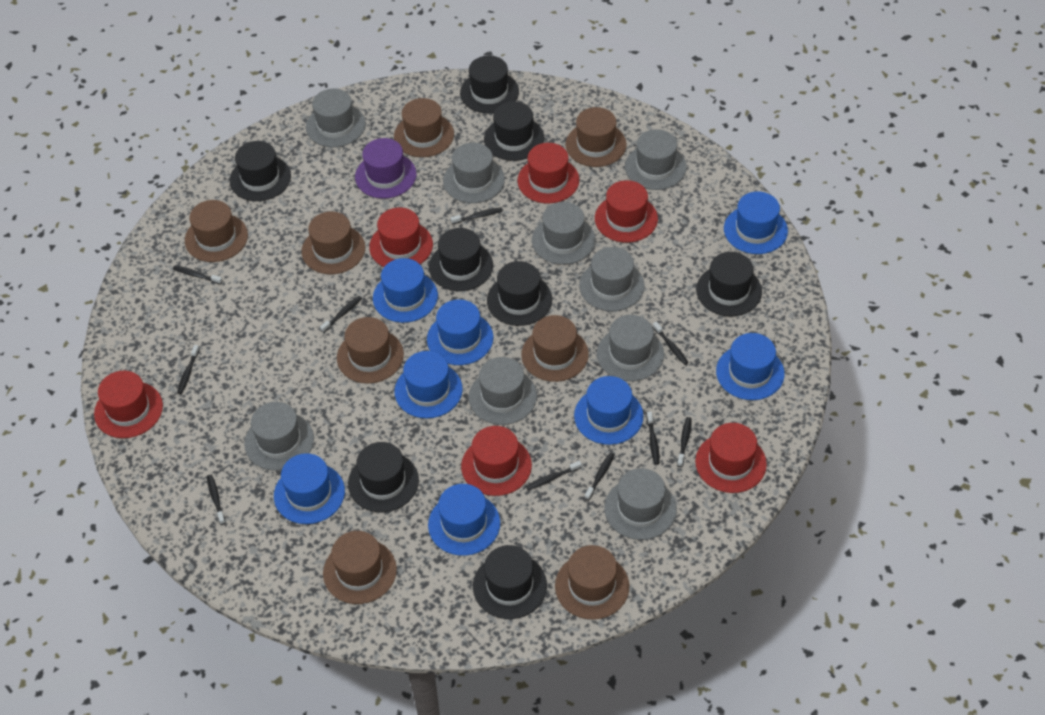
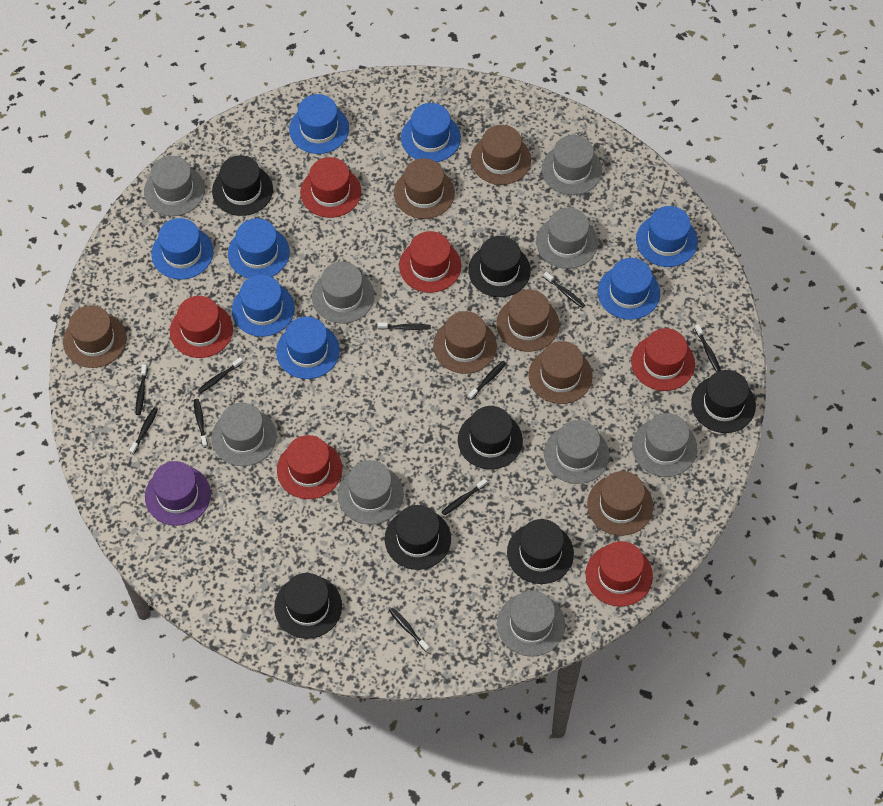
black hat: 8 -> 7
brown hat: 8 -> 7

